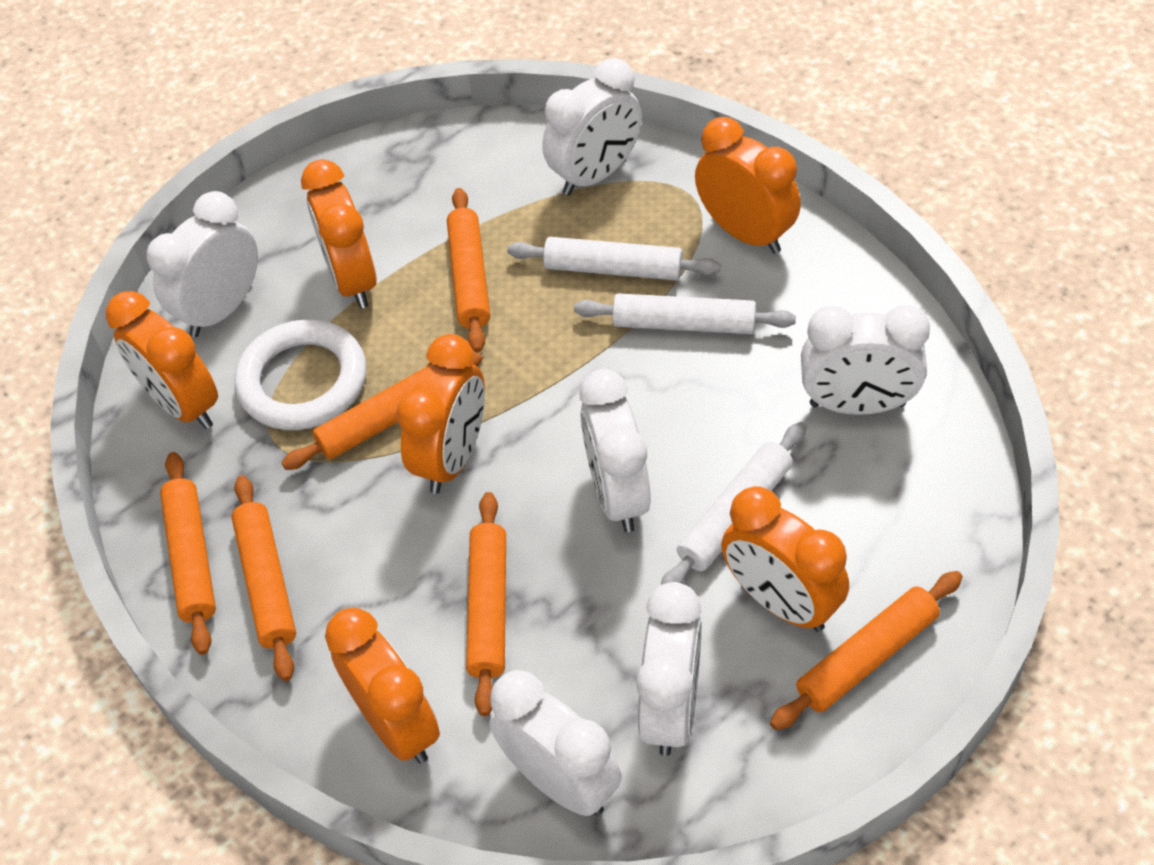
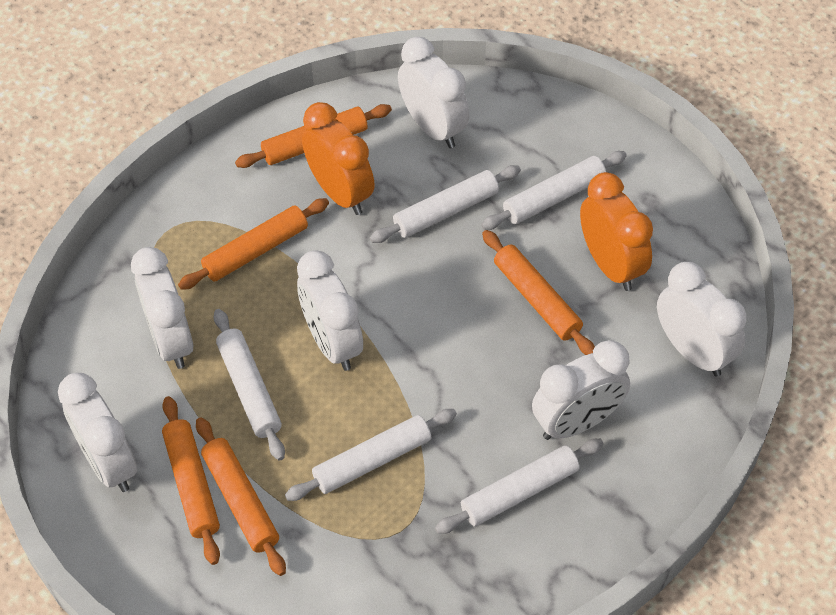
orange clock: 6 -> 2
orange rolling pin: 6 -> 5
white ring: 1 -> 0
white rolling pin: 3 -> 5

